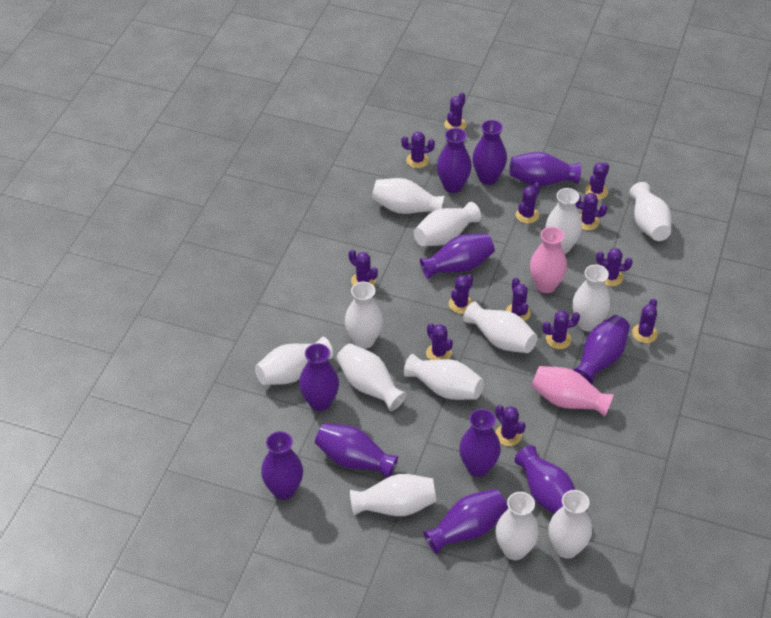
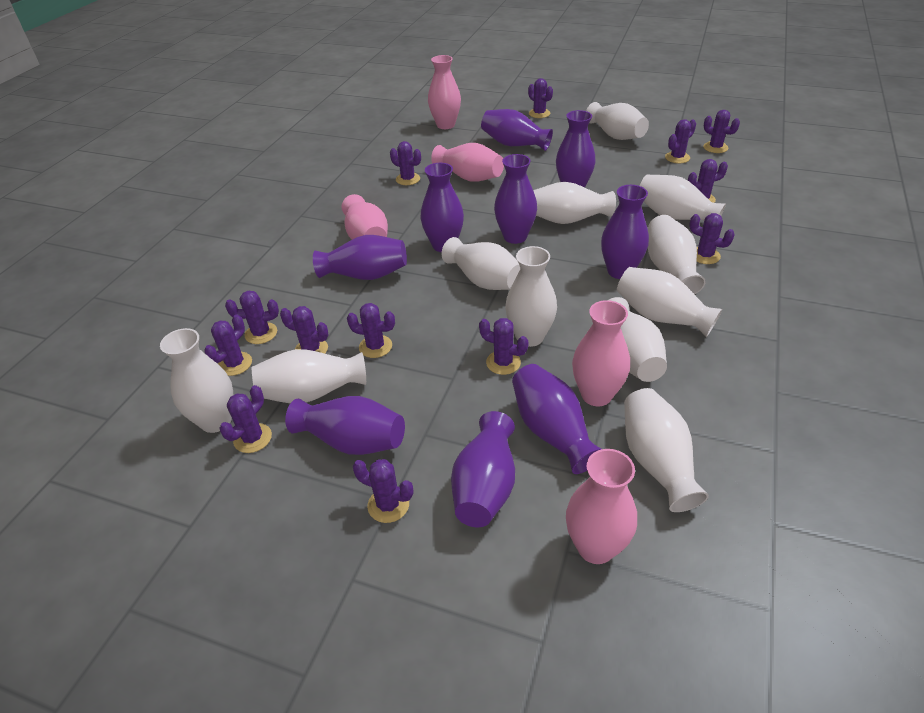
pink vase: 2 -> 5
purple vase: 11 -> 9
white vase: 13 -> 11

